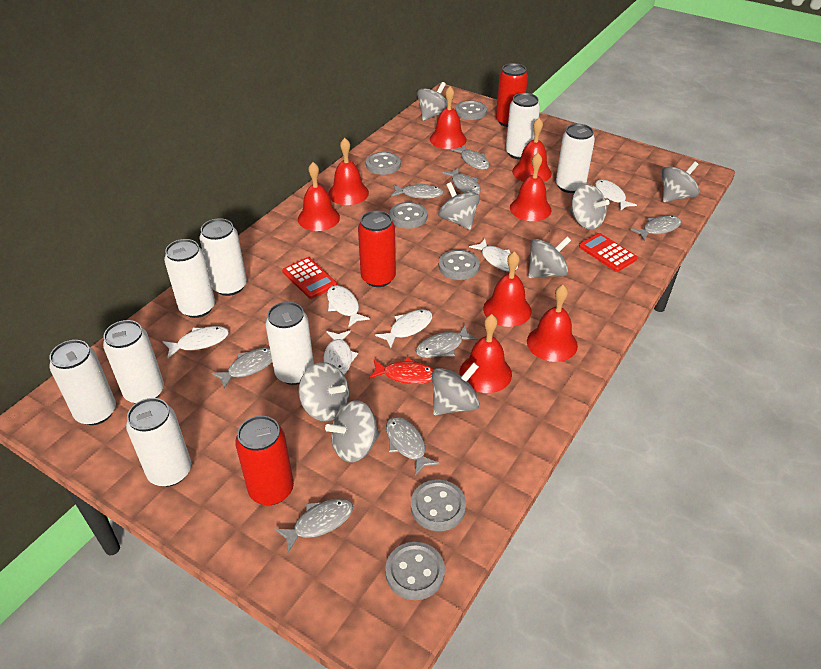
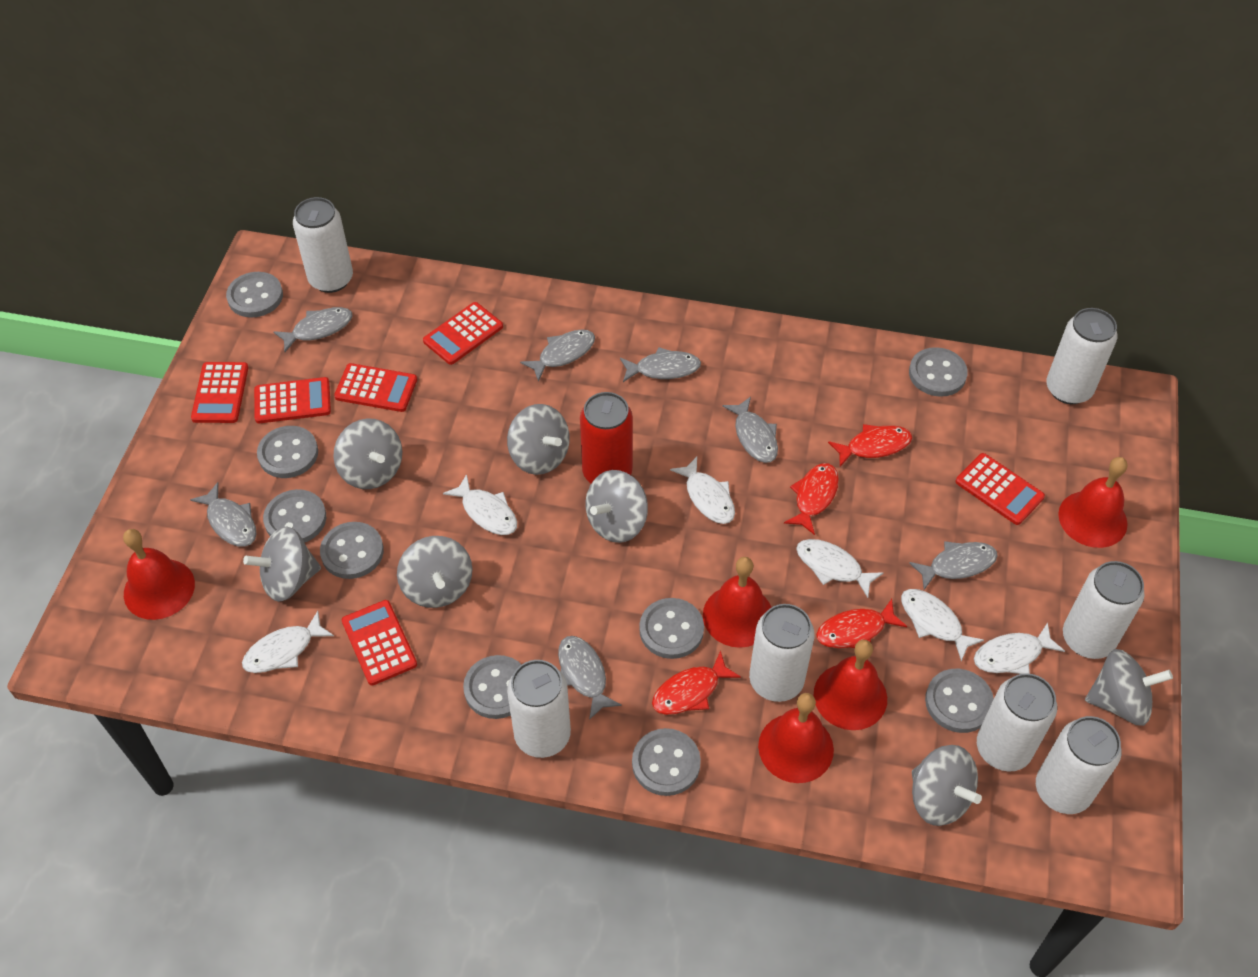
grey button: 6 -> 9
grey fish: 8 -> 7
grey spinning top: 8 -> 7
red bell: 8 -> 5
red calculator: 2 -> 6
red can: 3 -> 1
red fish: 1 -> 4
white can: 8 -> 7

